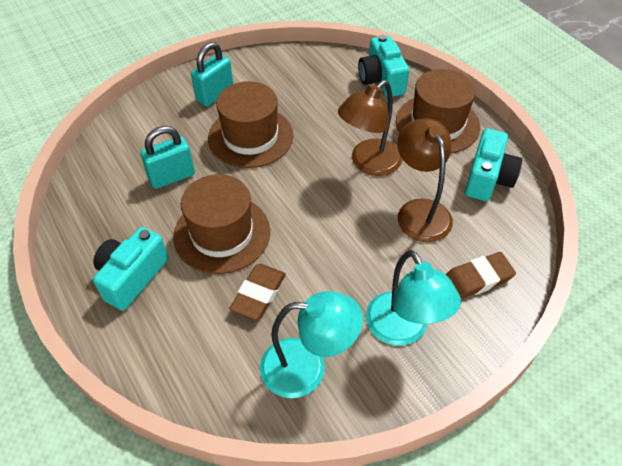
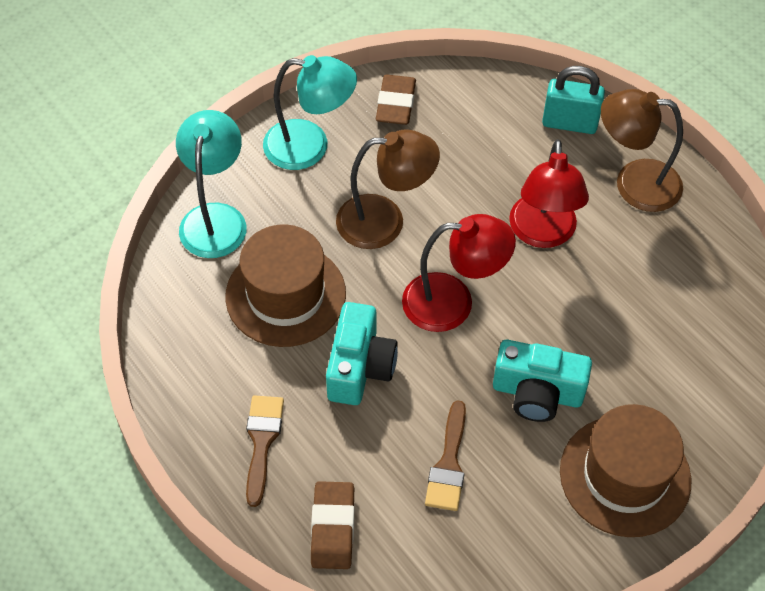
brown brush: 0 -> 2
brown hat: 3 -> 2
red lamp: 0 -> 2
turquoise camera: 3 -> 2
turquoise padlock: 2 -> 1

